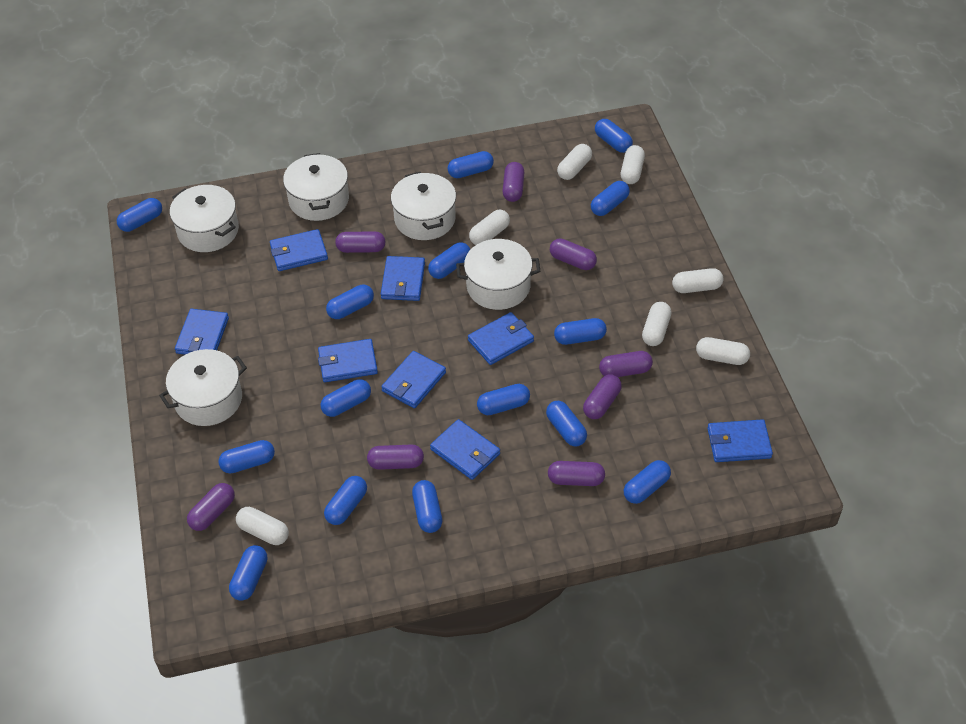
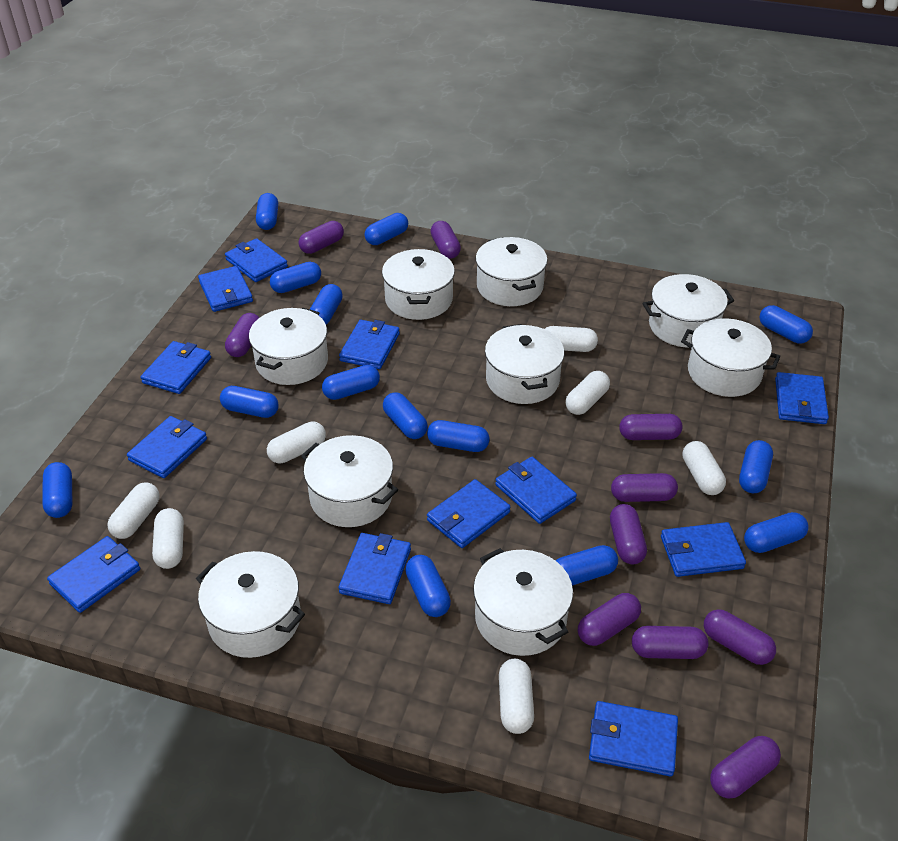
blue capsule: 15 -> 14
blue wallet: 8 -> 12
purple capsule: 8 -> 10
white pot: 5 -> 9

